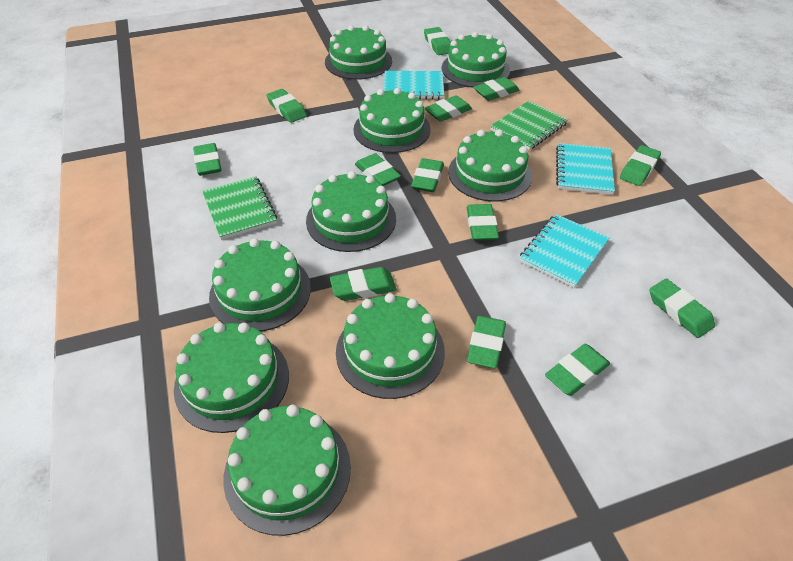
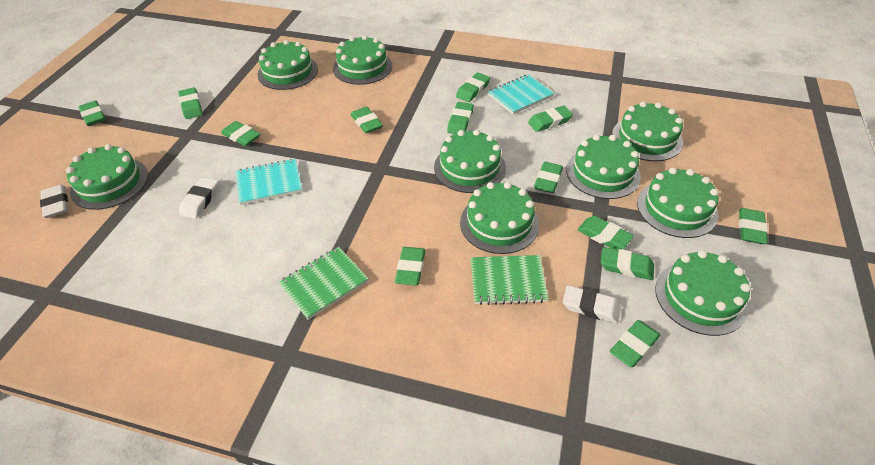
turquoise notebook: 3 -> 2
white eraser: 0 -> 3

